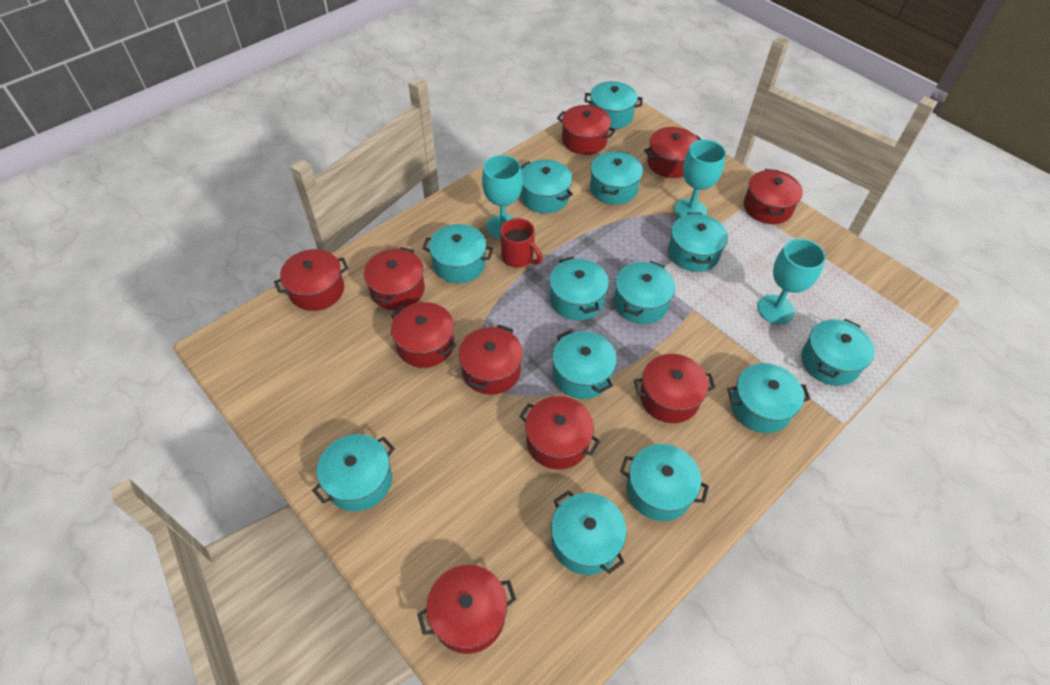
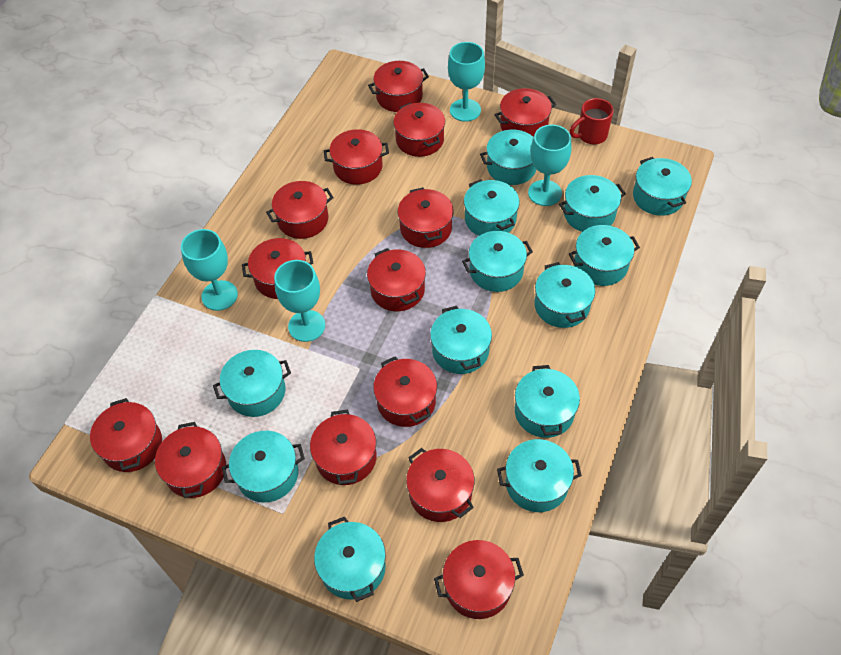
red pot: 10 -> 14
turquoise goblet: 3 -> 4

